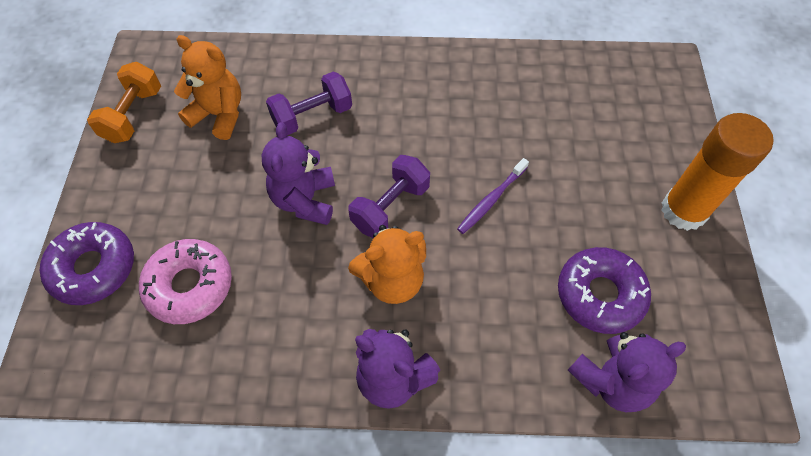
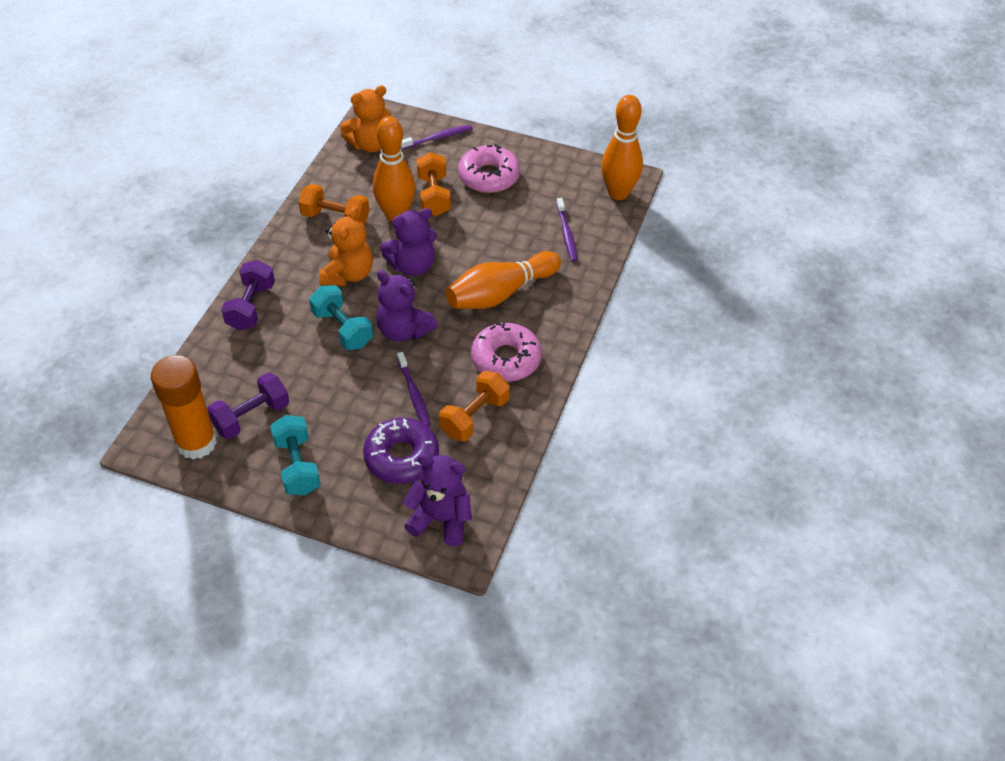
orange bowling pin: 0 -> 3
orange dumbbell: 1 -> 3
pink donut: 1 -> 2
purple donut: 2 -> 1
purple toothbrush: 1 -> 3
turquoise dumbbell: 0 -> 2

